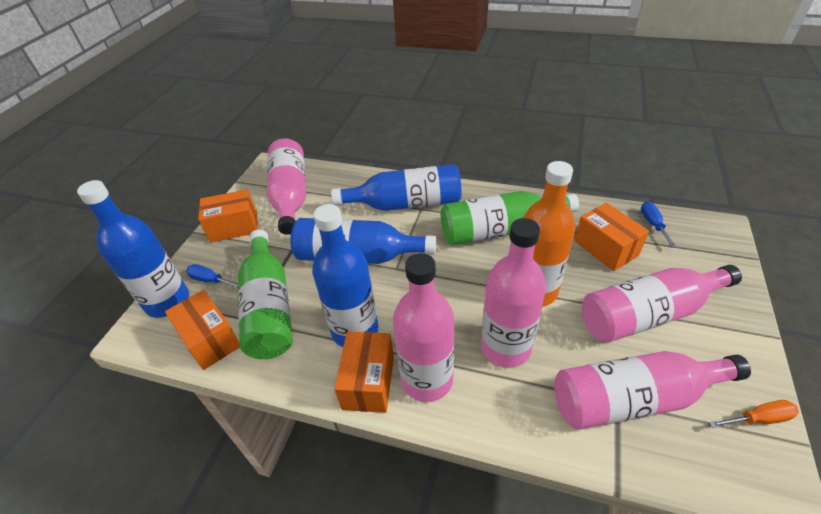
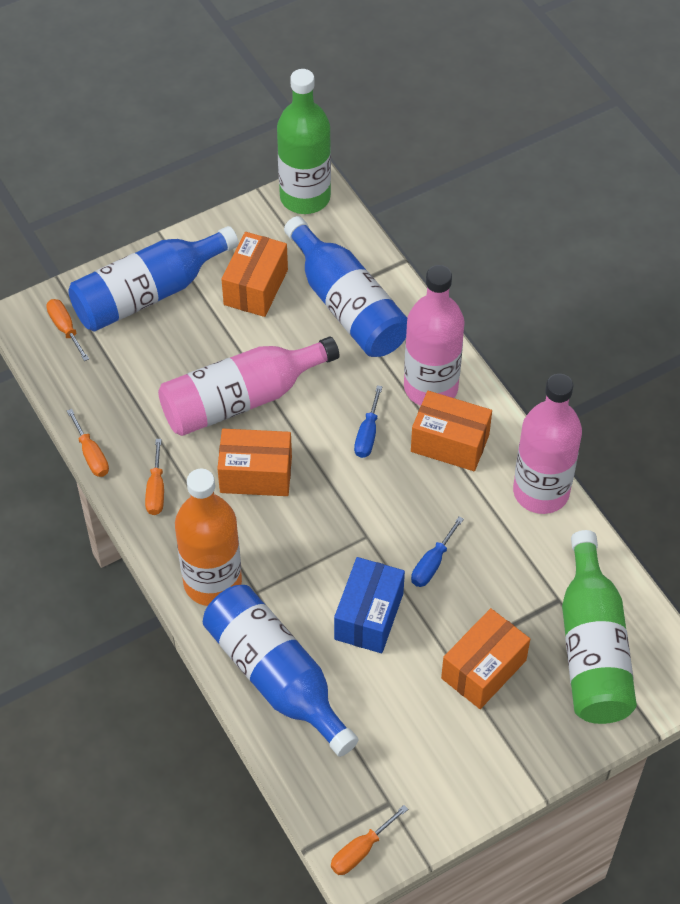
blue bottle: 4 -> 3
blue box: 0 -> 1
orange screwdriver: 1 -> 4
pink bottle: 5 -> 3

